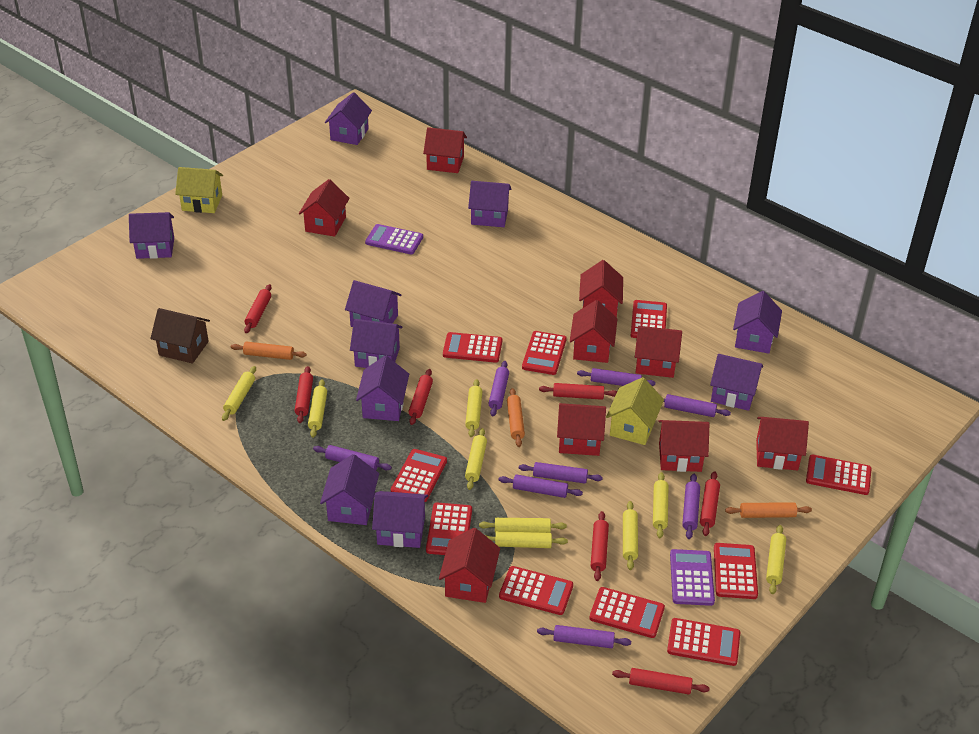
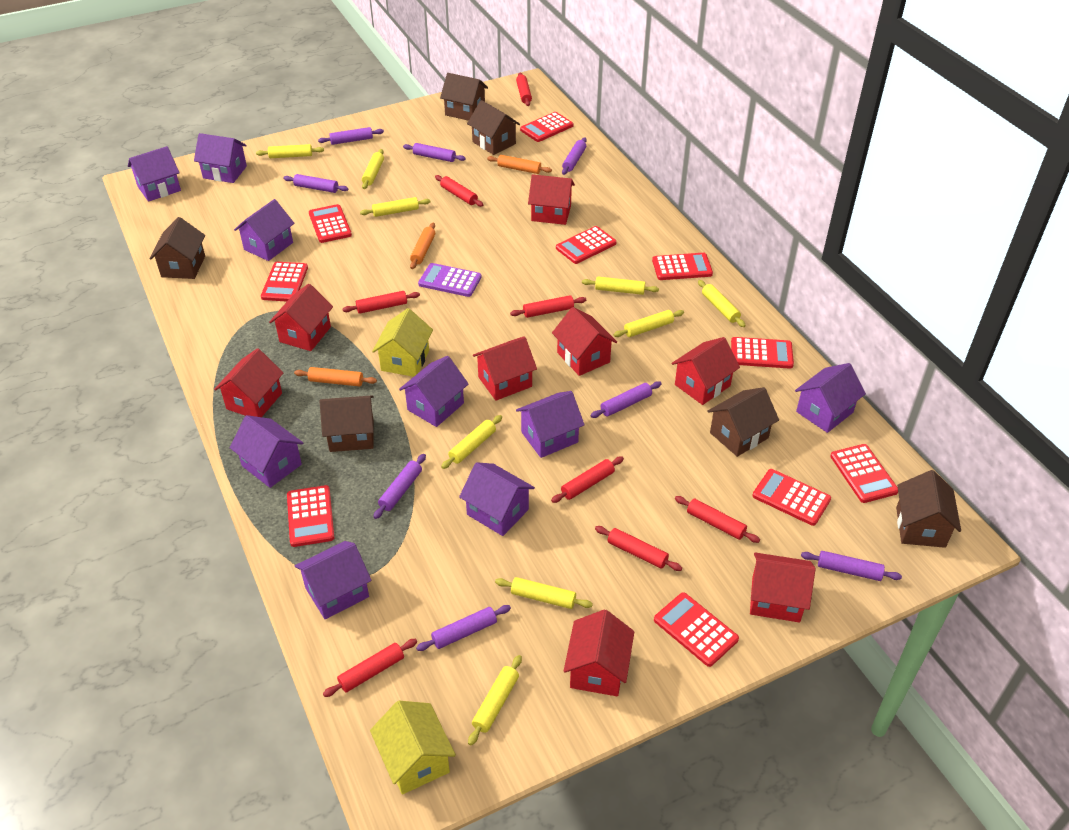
brown house: 1 -> 6
purple calculator: 2 -> 1
purple house: 10 -> 9
red house: 9 -> 8
red rolling pin: 7 -> 8

